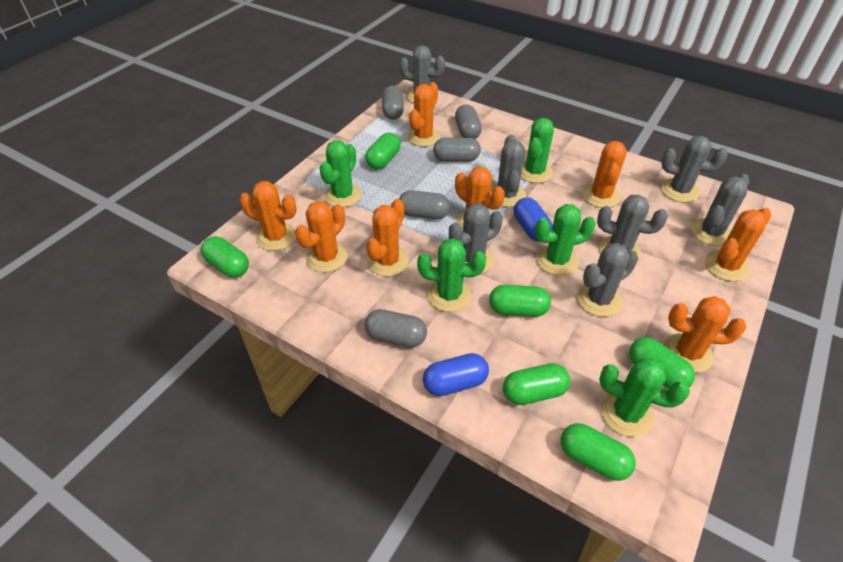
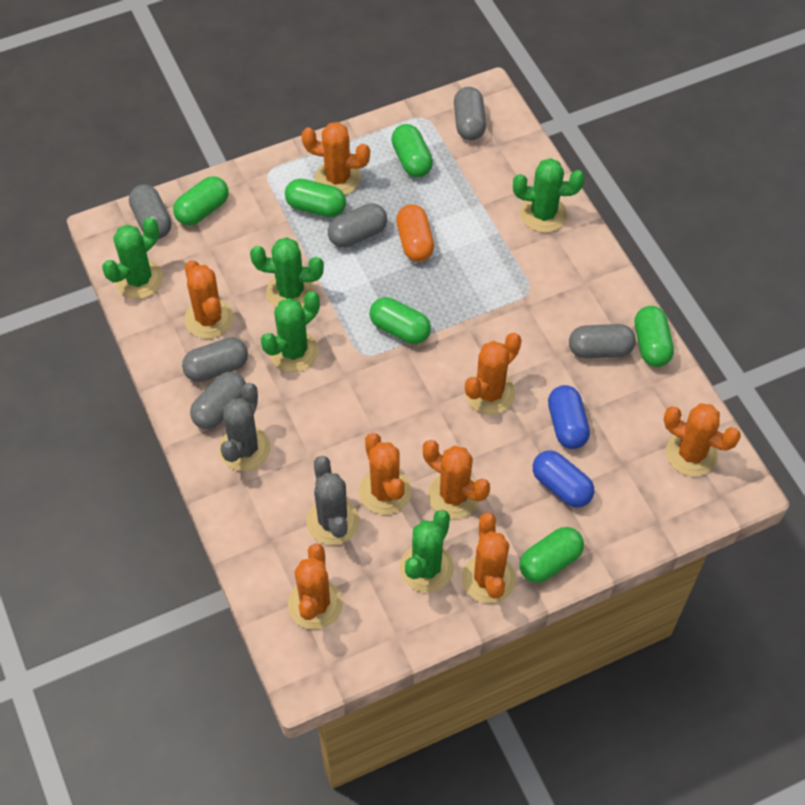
grey cactus: 7 -> 2
grey capsule: 5 -> 6
orange capsule: 0 -> 1

